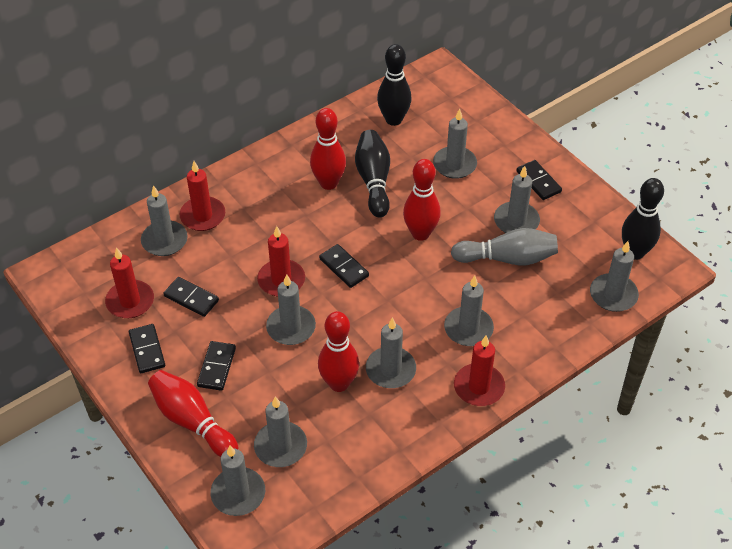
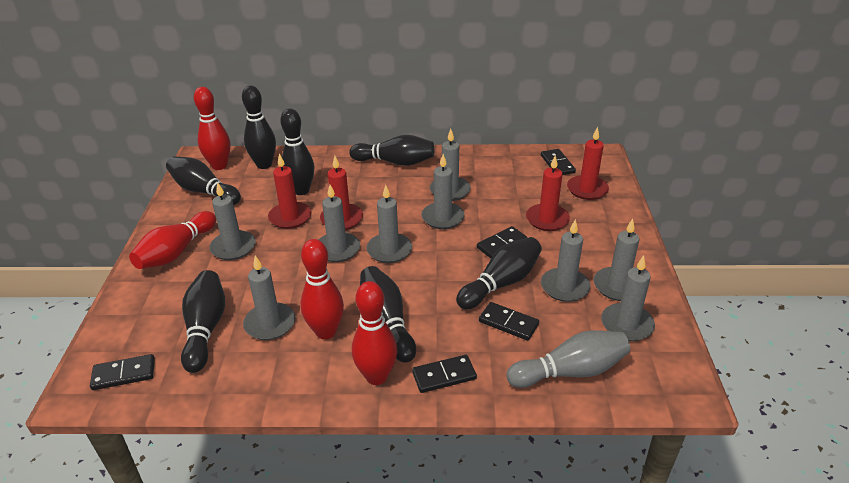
black bowling pin: 3 -> 7

